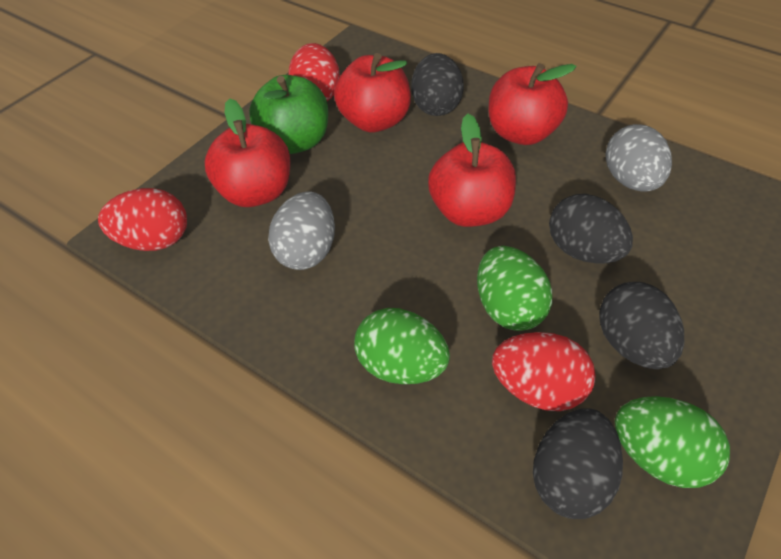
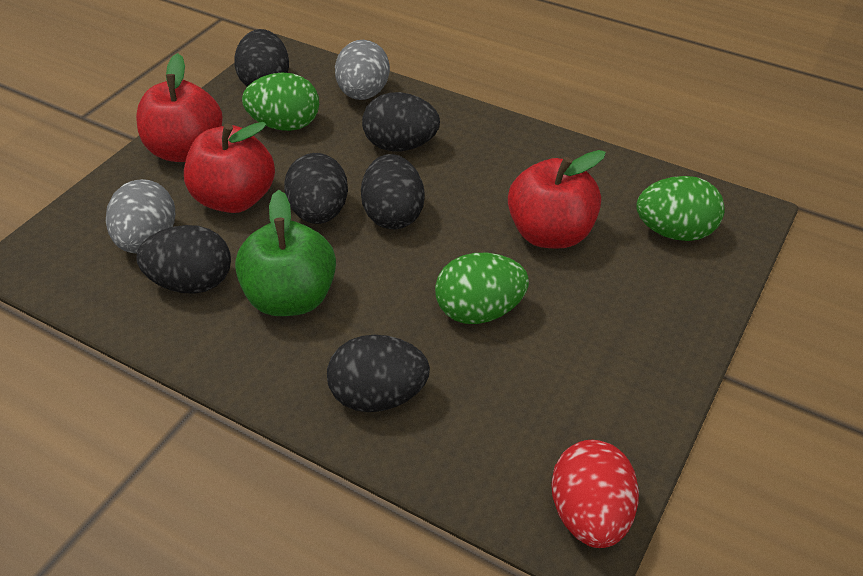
black egg: 4 -> 6
red apple: 4 -> 3
red egg: 3 -> 1

